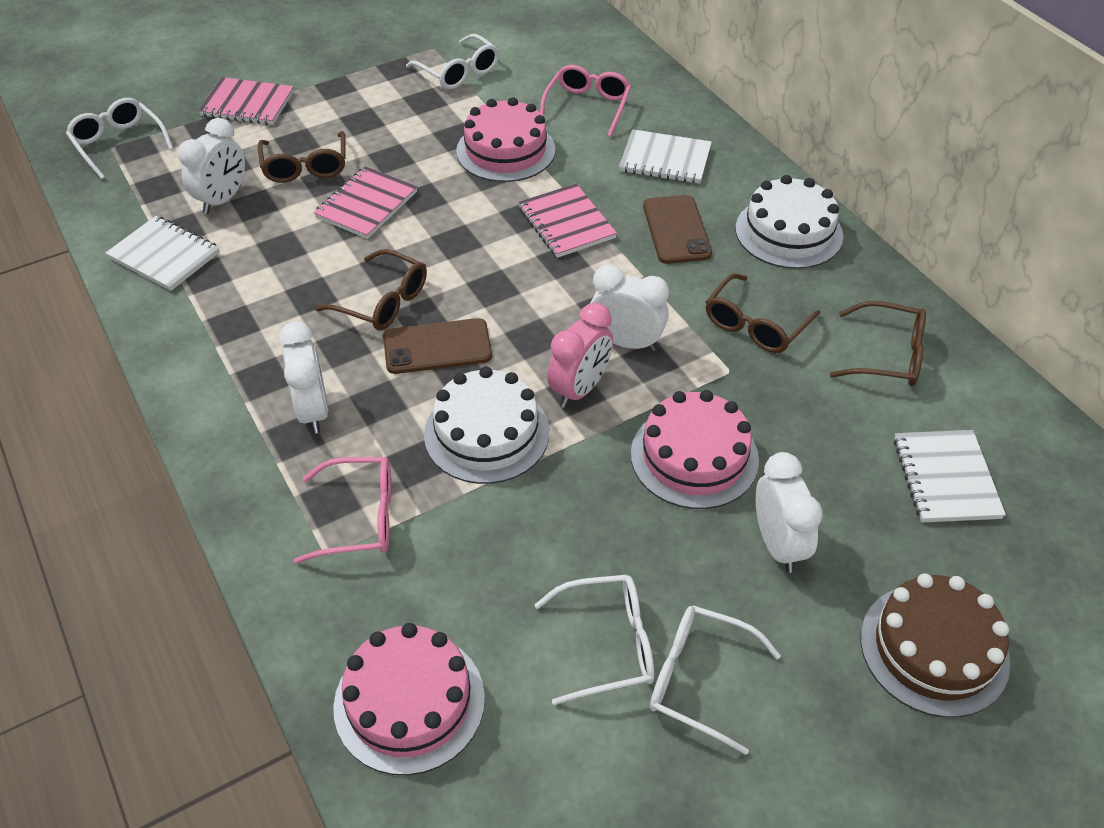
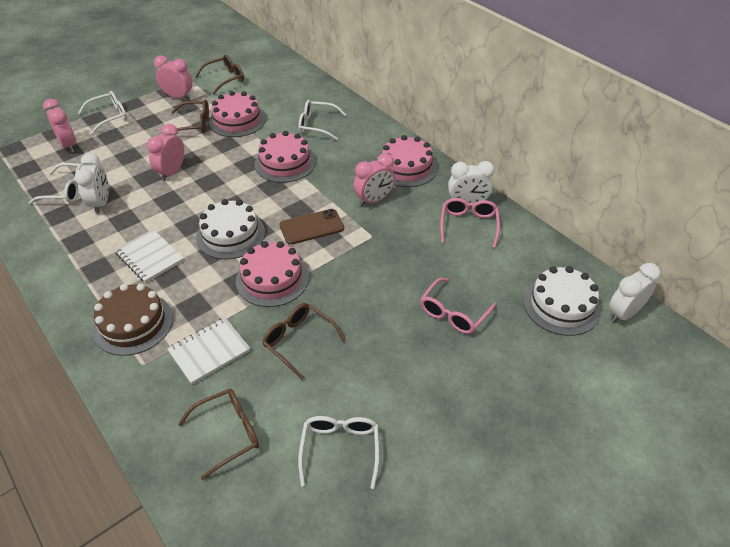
brown phone: 2 -> 1
pink cake: 3 -> 4
pink clock: 1 -> 4
pink notebook: 3 -> 0
white clock: 4 -> 3
white notebook: 3 -> 2

